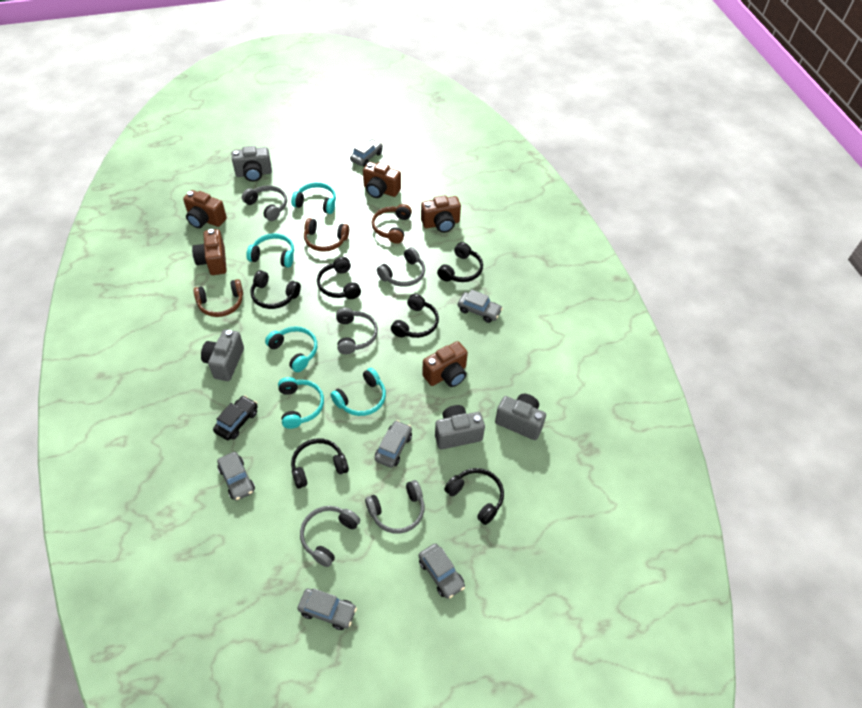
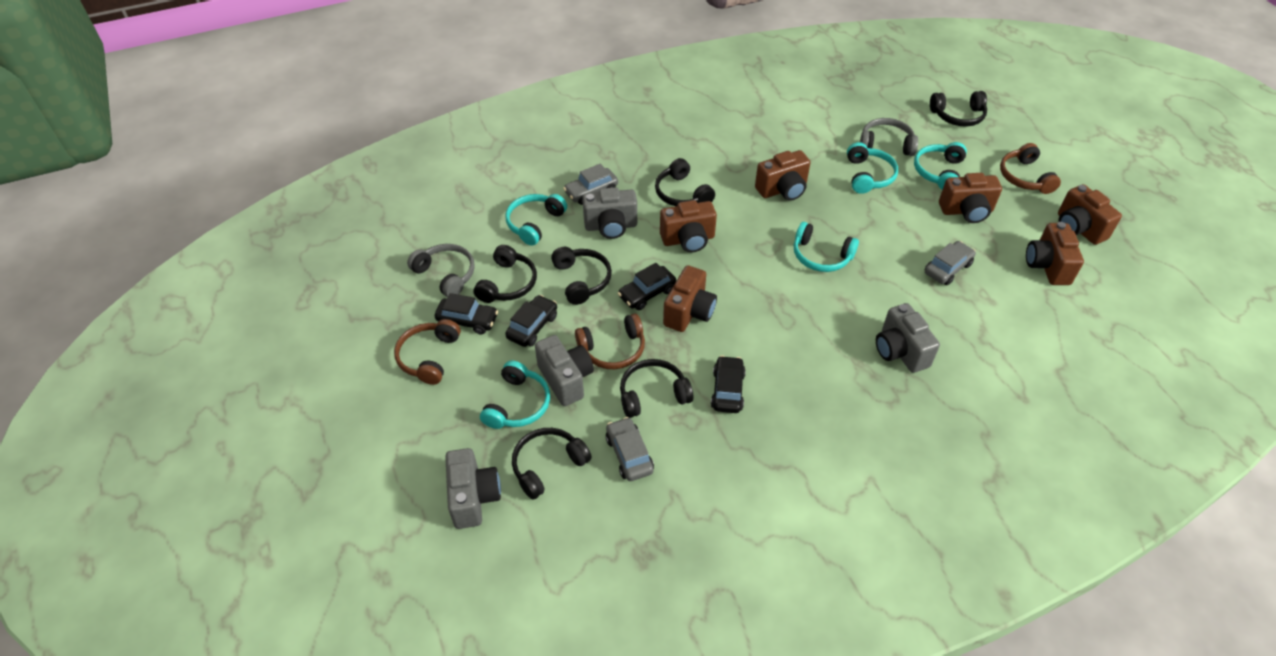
black car: 1 -> 4
brown camera: 5 -> 6
grey car: 6 -> 3
grey headphones: 5 -> 2

